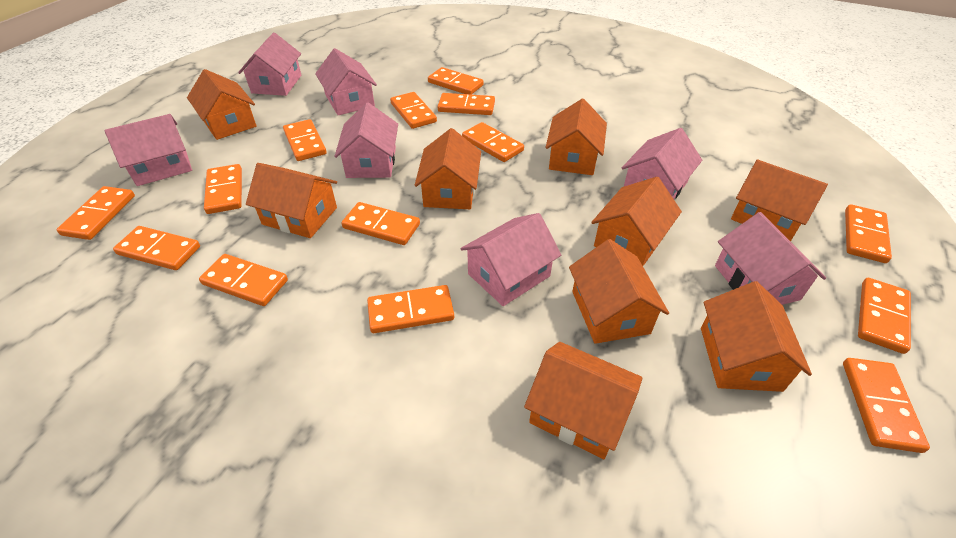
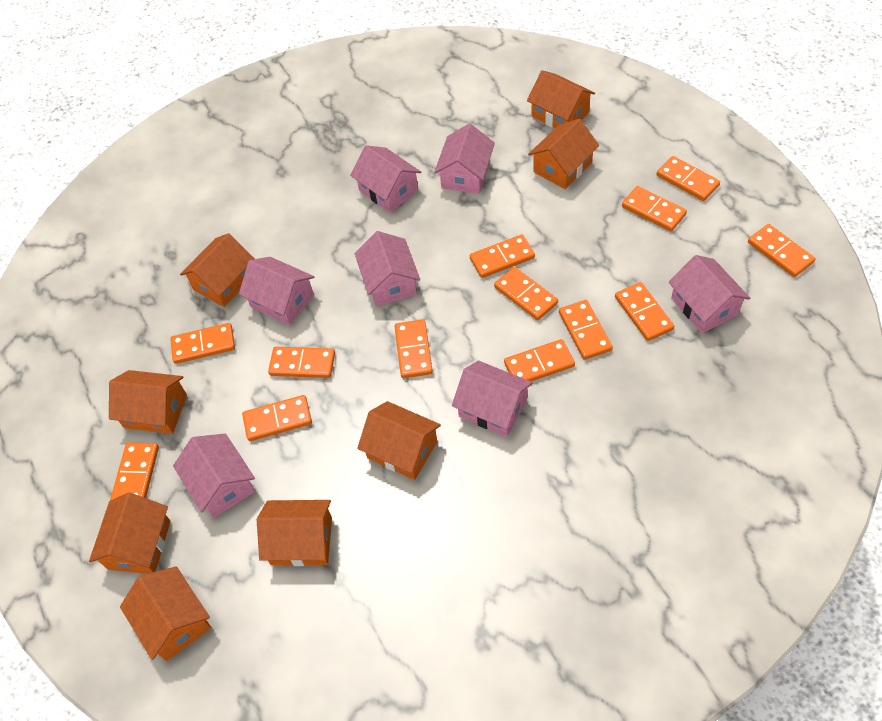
orange domino: 14 -> 13
orange house: 9 -> 8

